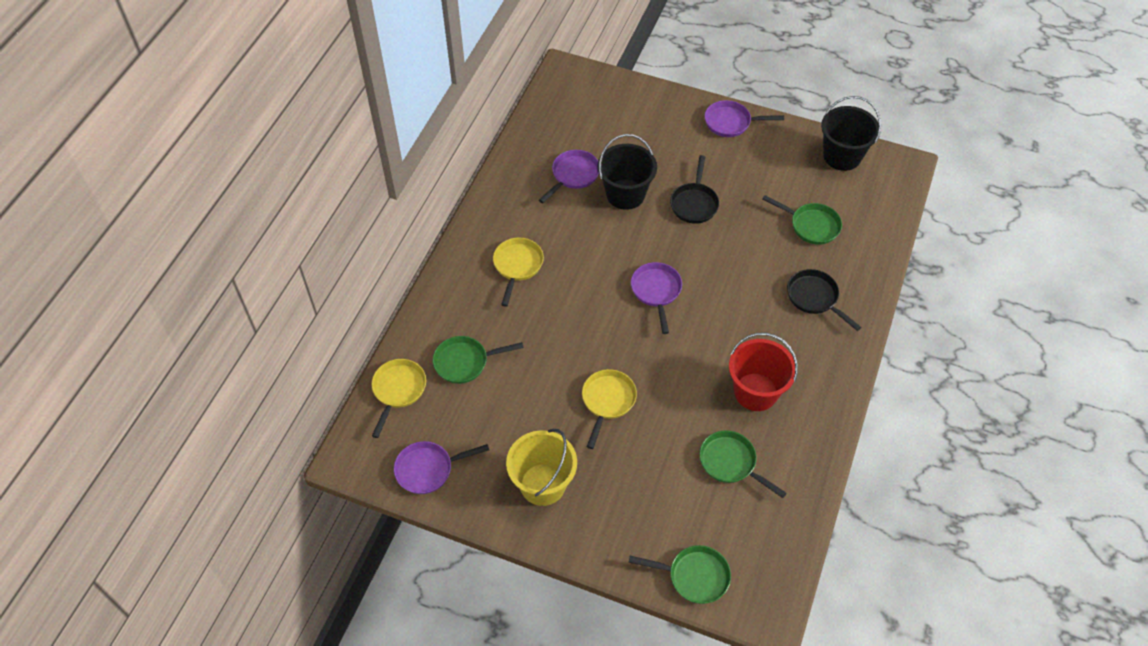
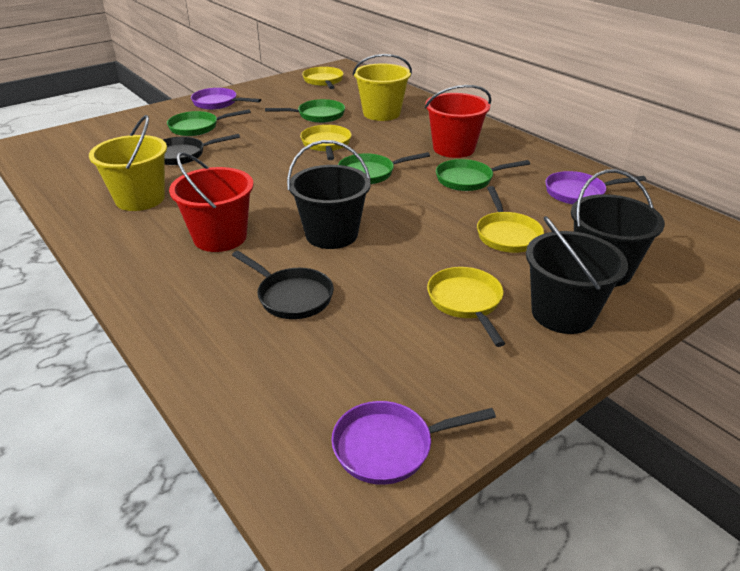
black bucket: 2 -> 3
purple pan: 4 -> 3
red bucket: 1 -> 2
yellow bucket: 1 -> 2
yellow pan: 3 -> 4

